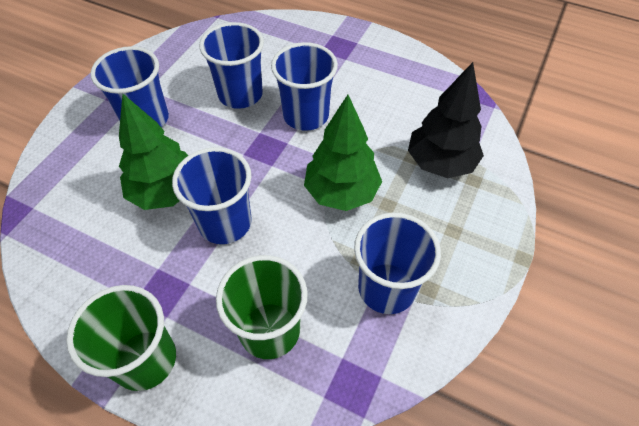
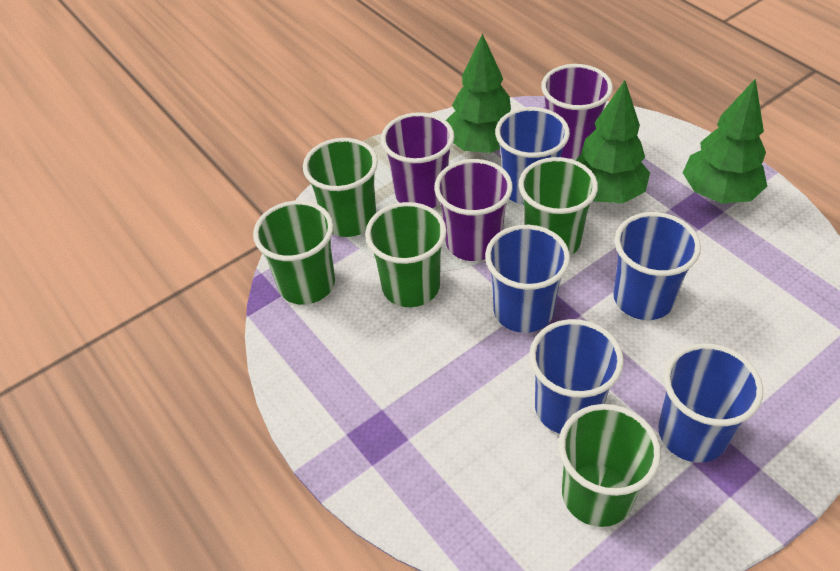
black tree: 1 -> 0
green cup: 2 -> 5
green tree: 2 -> 3
purple cup: 0 -> 3

